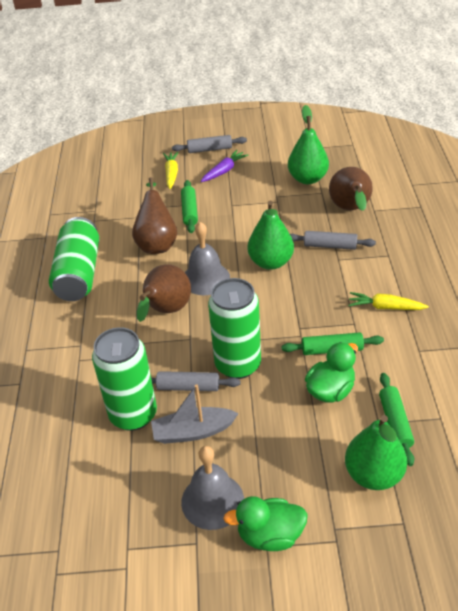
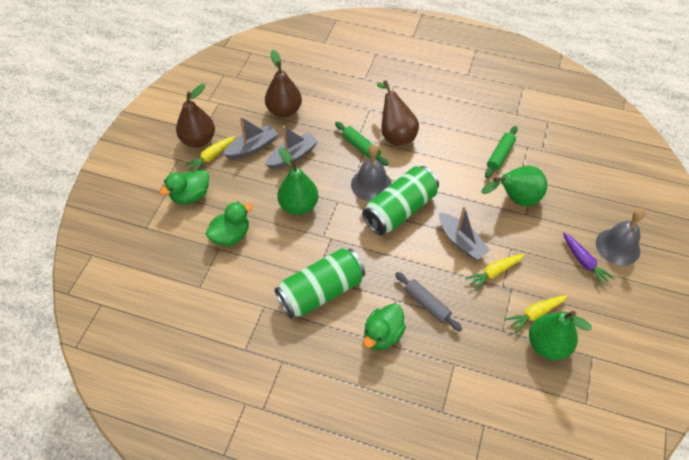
green can: 3 -> 2
green duck: 2 -> 3
green rolling pin: 3 -> 2
grey boat: 1 -> 3
grey rolling pin: 3 -> 1
yellow carrot: 2 -> 3

